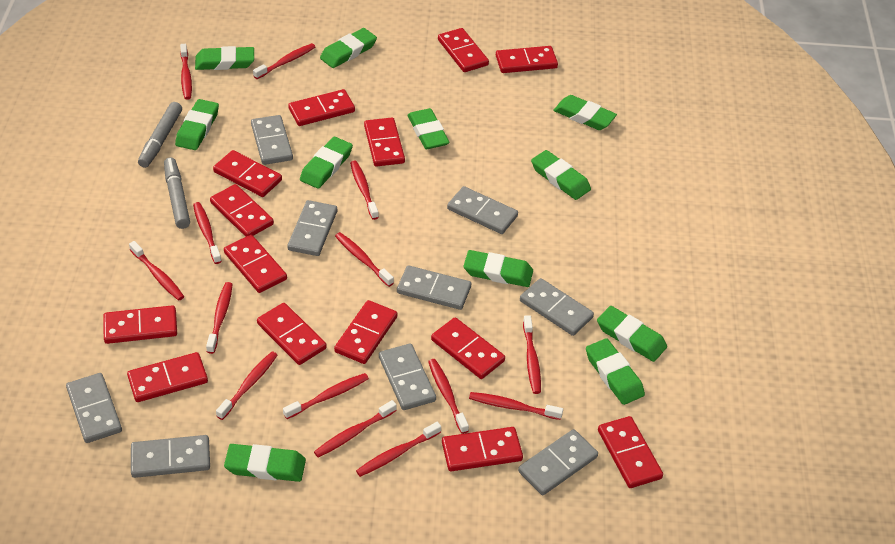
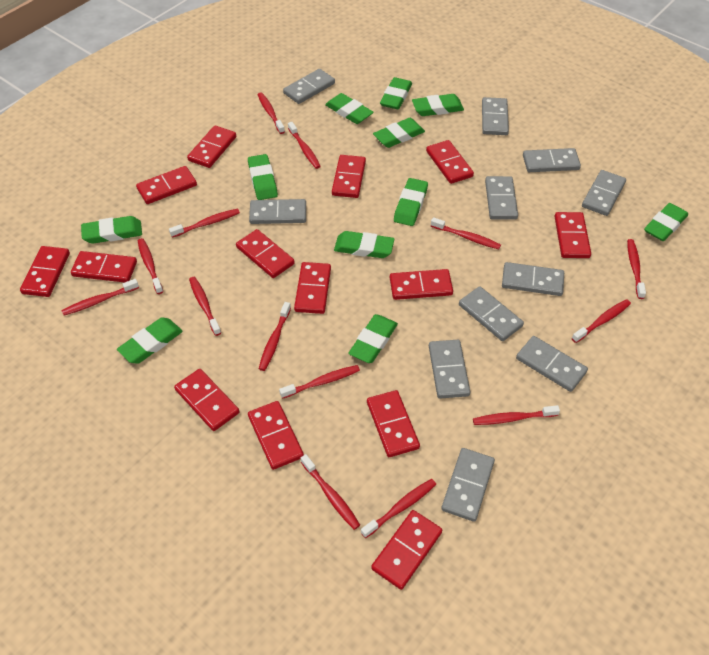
grey domino: 9 -> 11
grey marker: 2 -> 0

